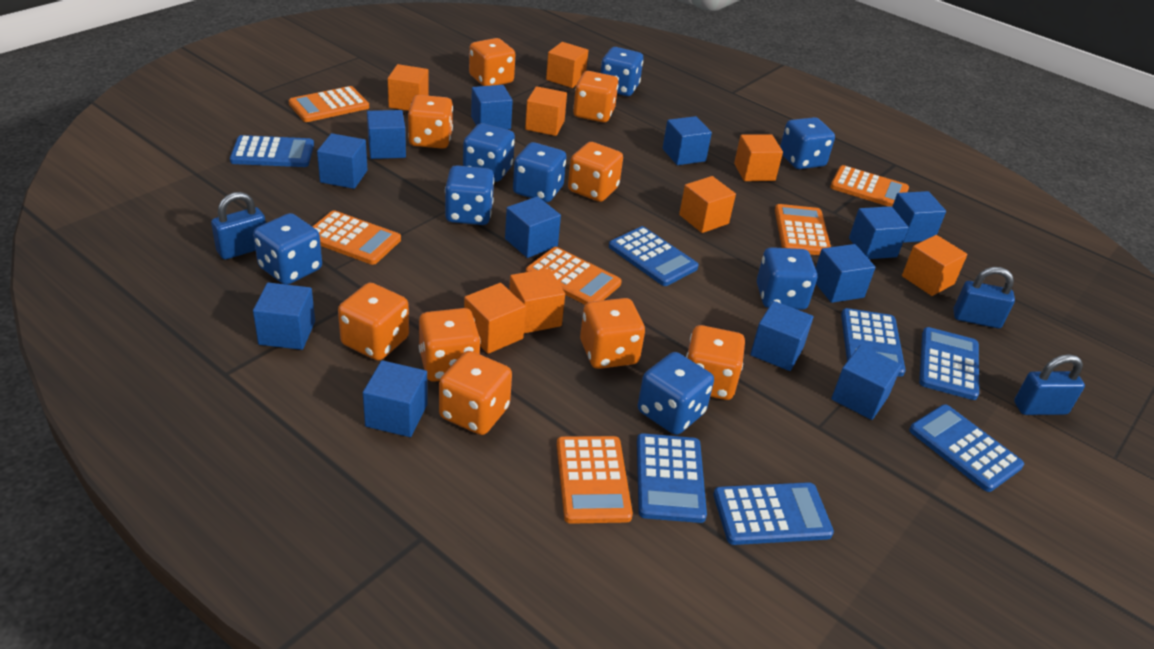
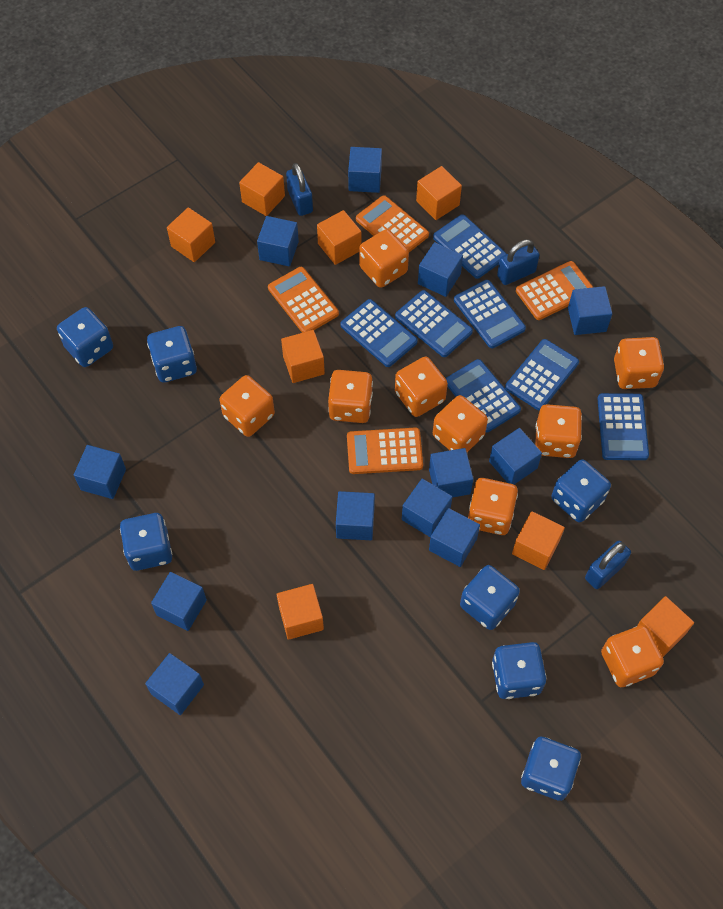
blue dice: 8 -> 7
orange calculator: 6 -> 4

